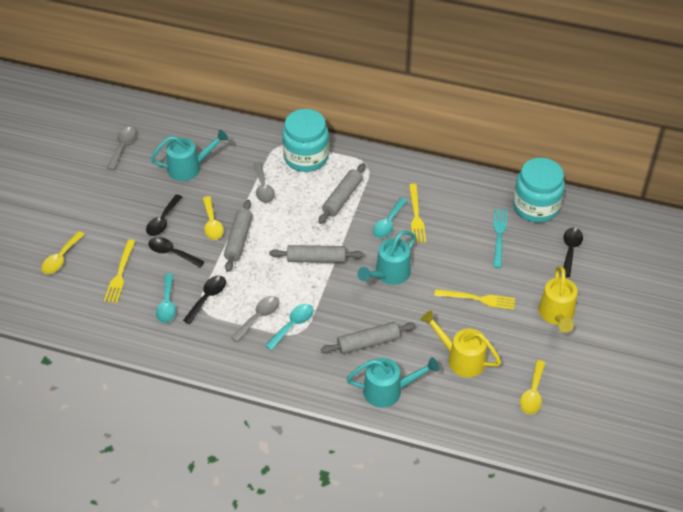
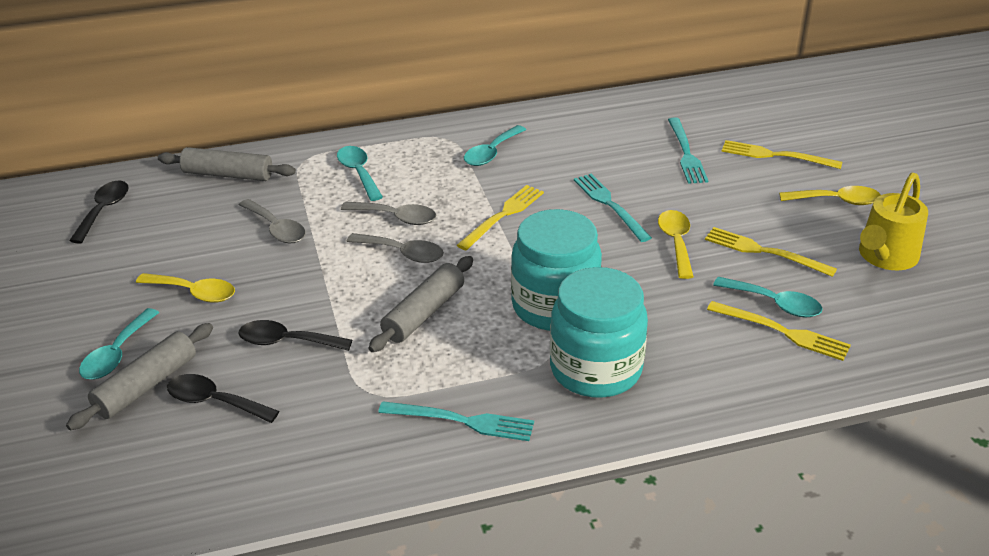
black spoon: 4 -> 3
grey rolling pin: 4 -> 3
turquoise fork: 1 -> 3
turquoise spoon: 3 -> 4
turquoise watering can: 3 -> 0
yellow fork: 3 -> 4
yellow watering can: 2 -> 1

